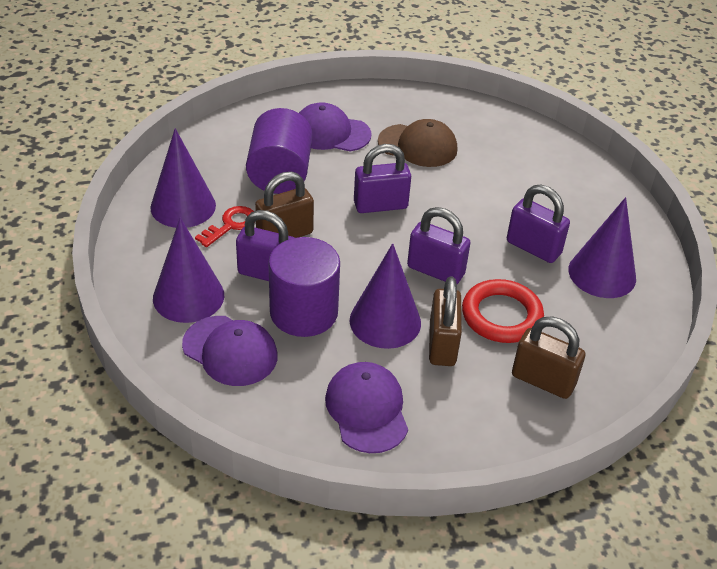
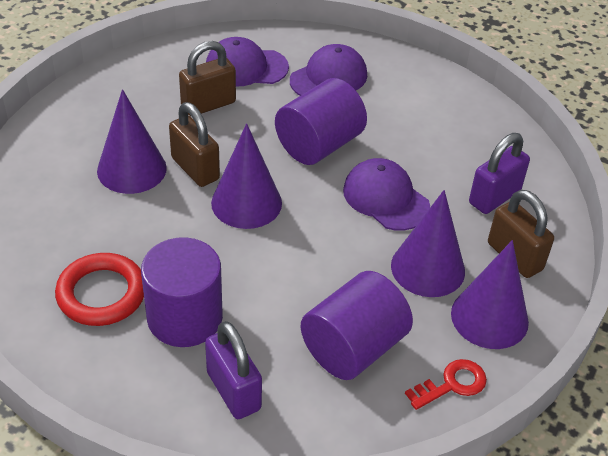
brown cap: 1 -> 0
purple cylinder: 2 -> 3
purple padlock: 4 -> 2

